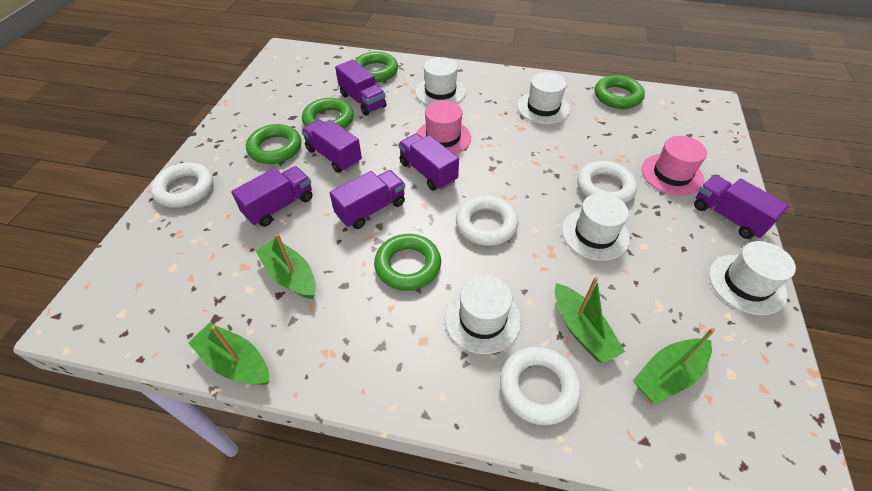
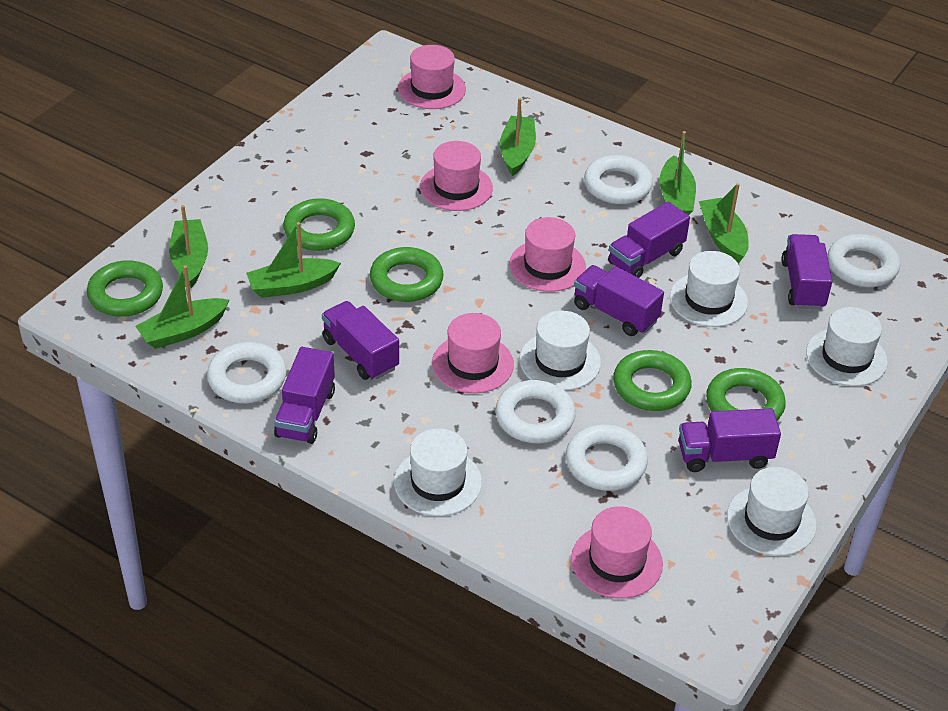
green boat: 4 -> 6
pink hat: 2 -> 5
white ring: 4 -> 5

